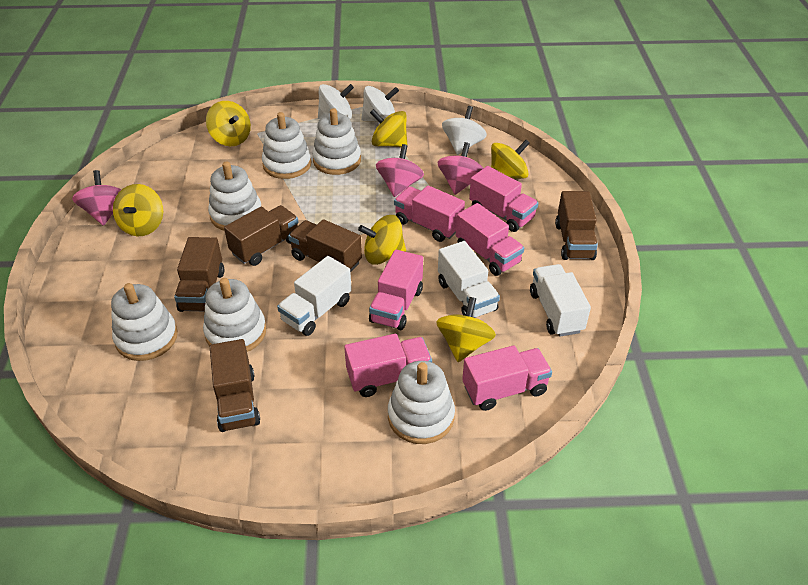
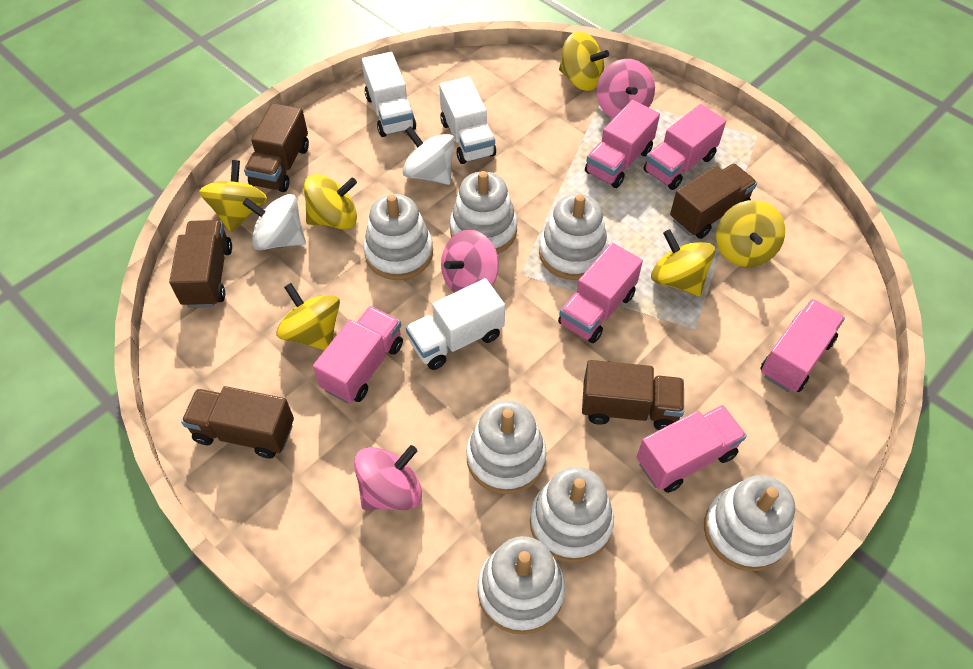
white spinning top: 3 -> 2
white stacking toy: 6 -> 7

